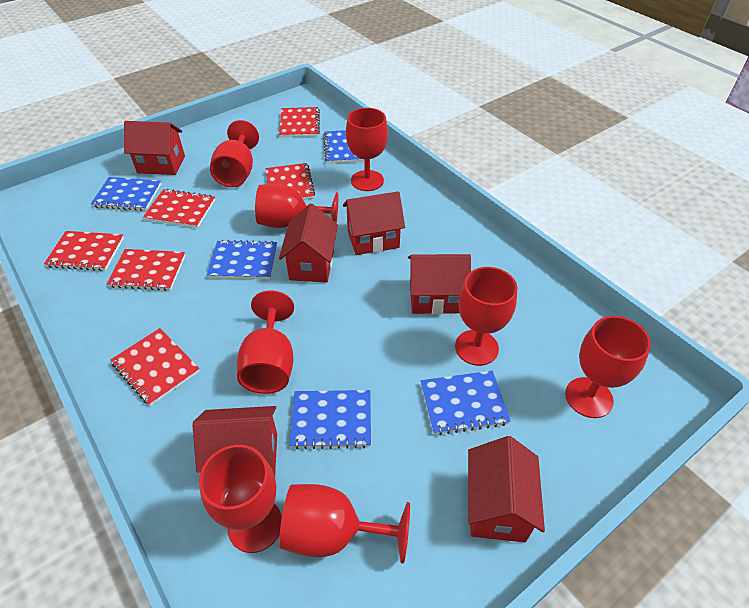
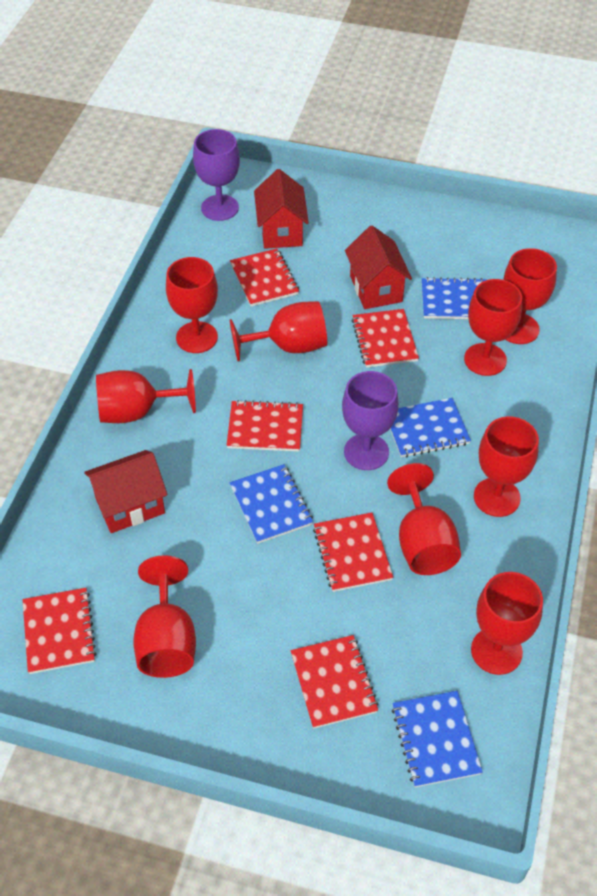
blue notebook: 5 -> 4
purple goblet: 0 -> 2
red goblet: 8 -> 9
red house: 6 -> 3

